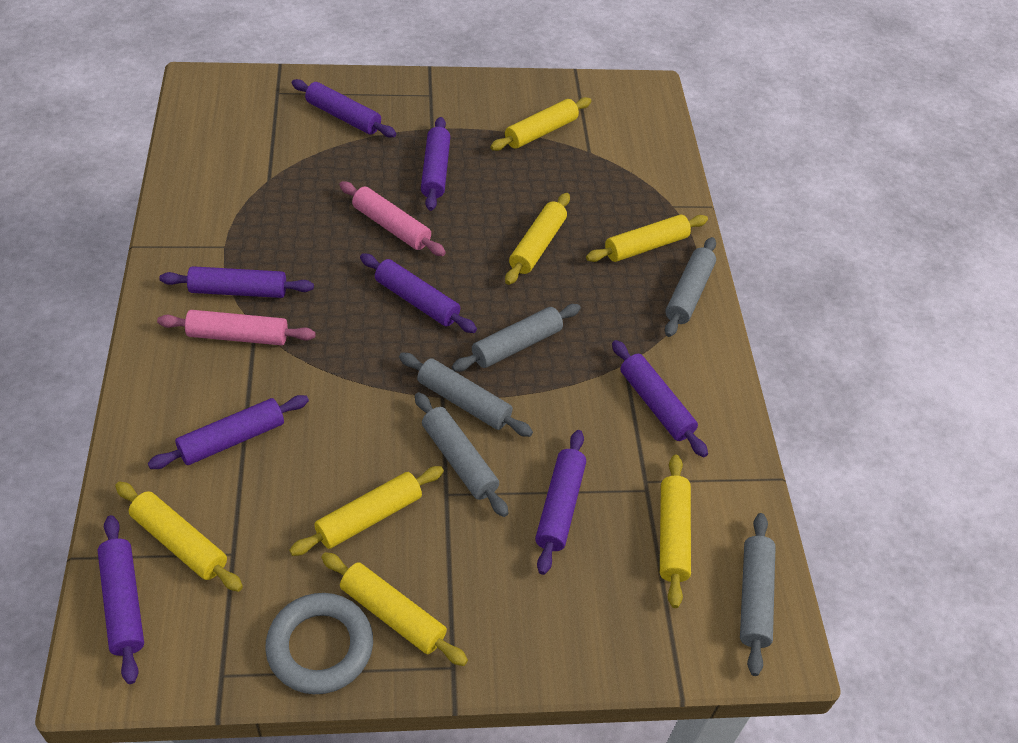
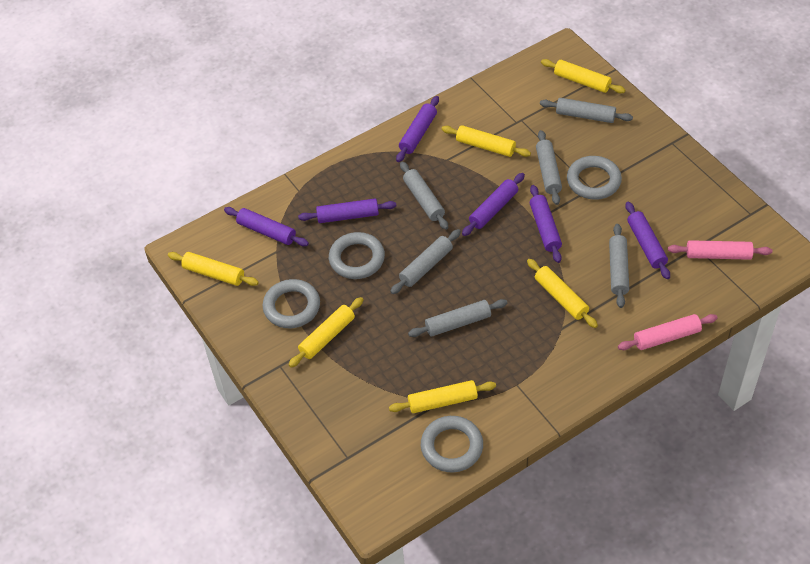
grey ring: 1 -> 4
grey rolling pin: 5 -> 6
purple rolling pin: 8 -> 6
yellow rolling pin: 7 -> 6

